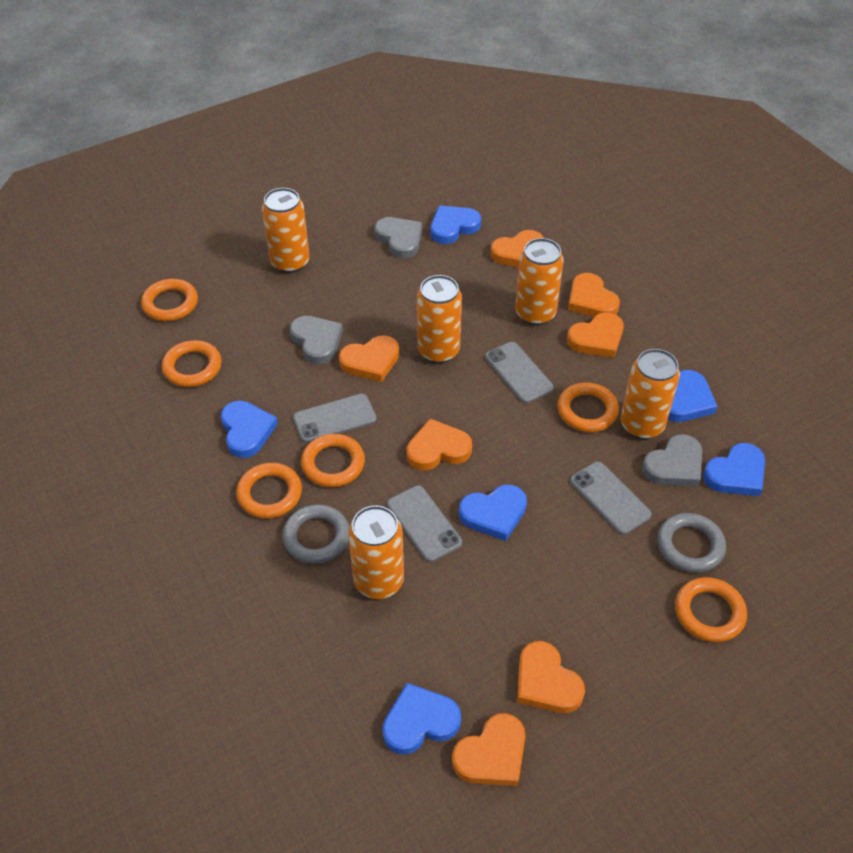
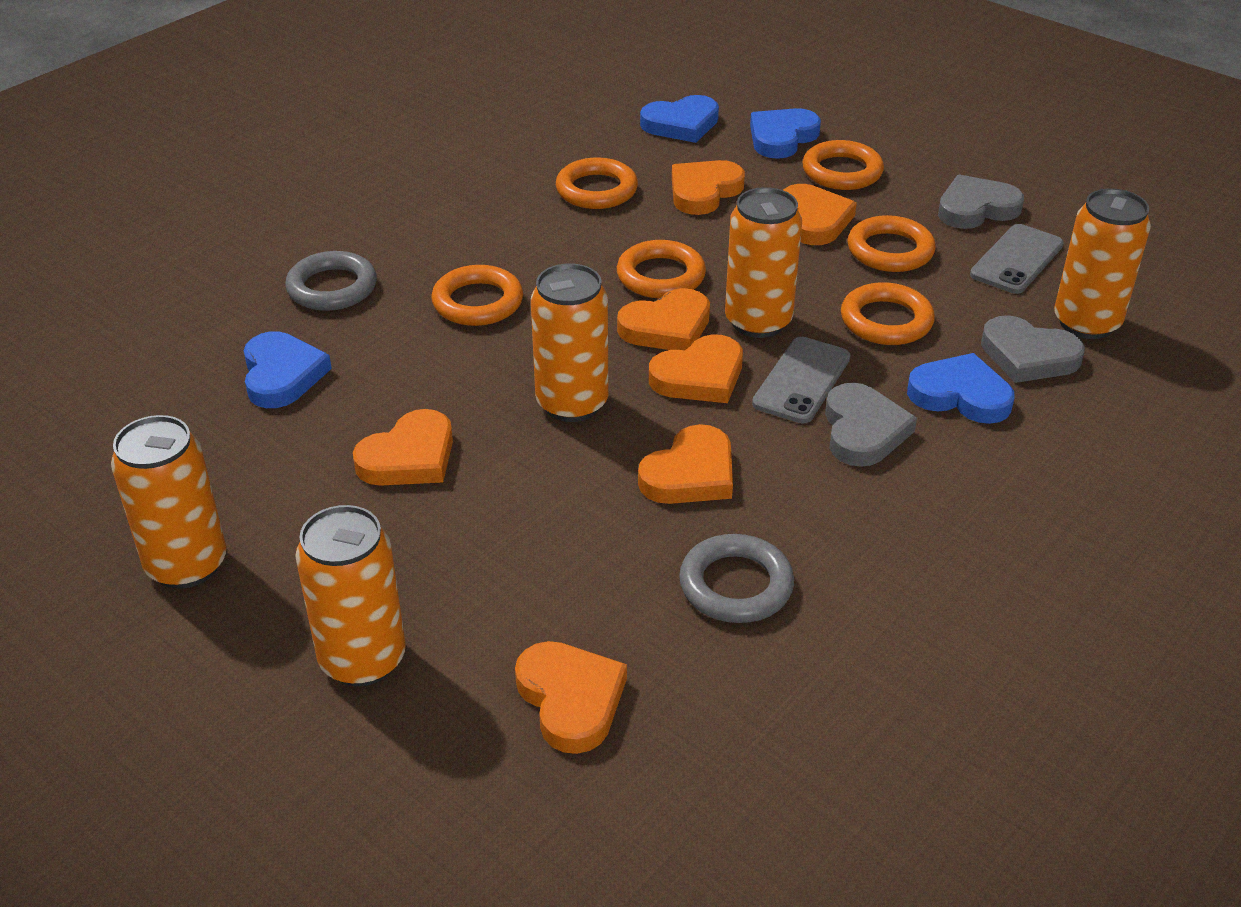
blue heart: 6 -> 4
grey phone: 4 -> 2

